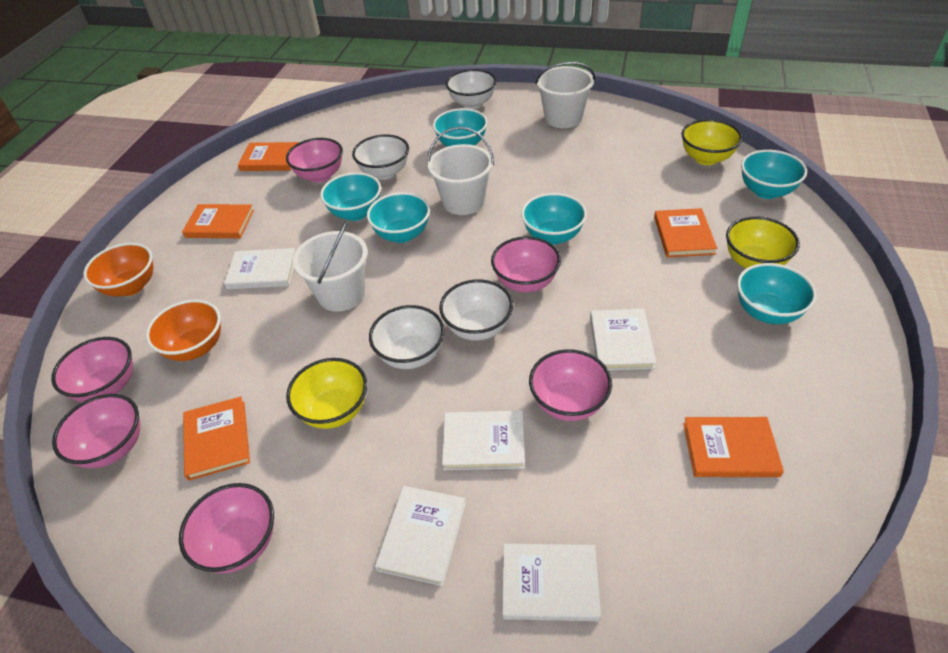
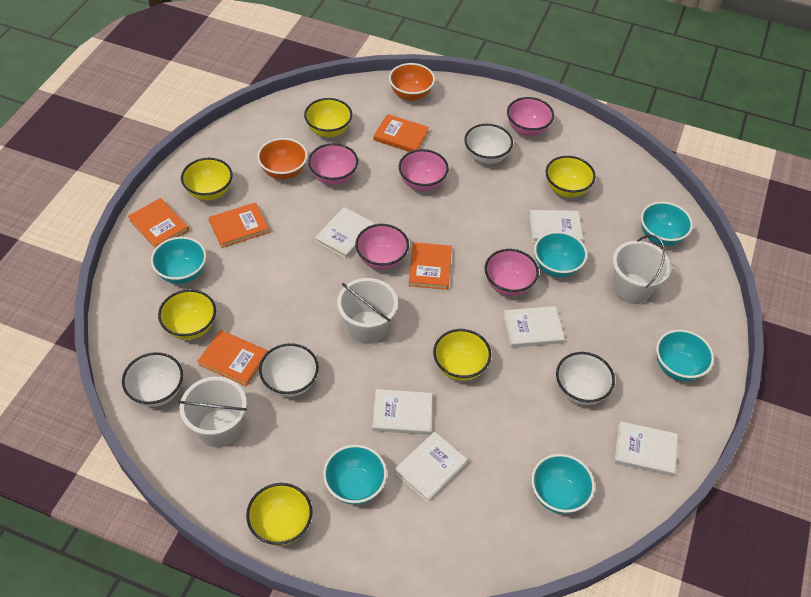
pink bowl: 6 -> 5
white book: 5 -> 6
yellow bowl: 3 -> 6

